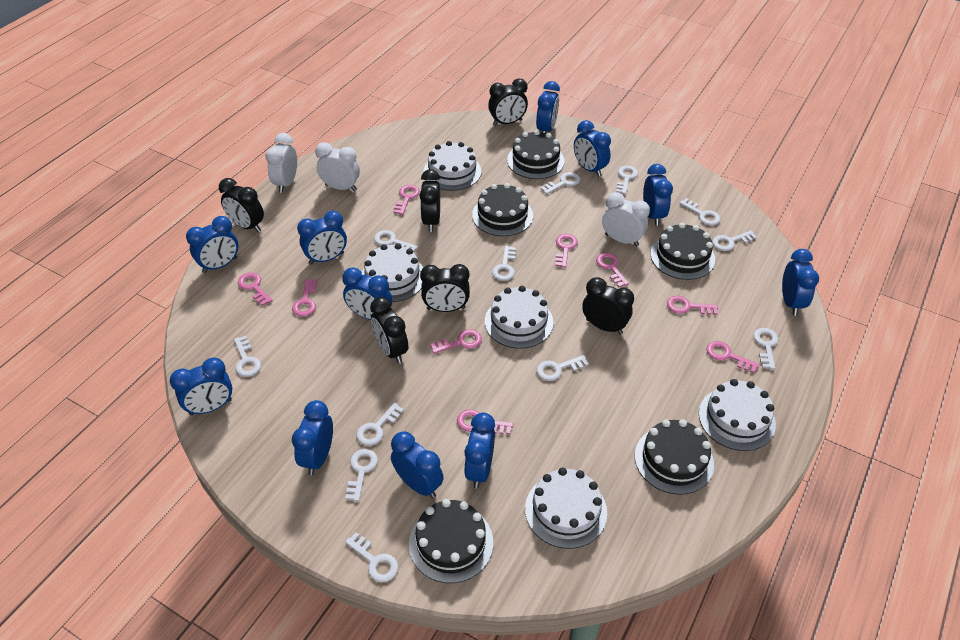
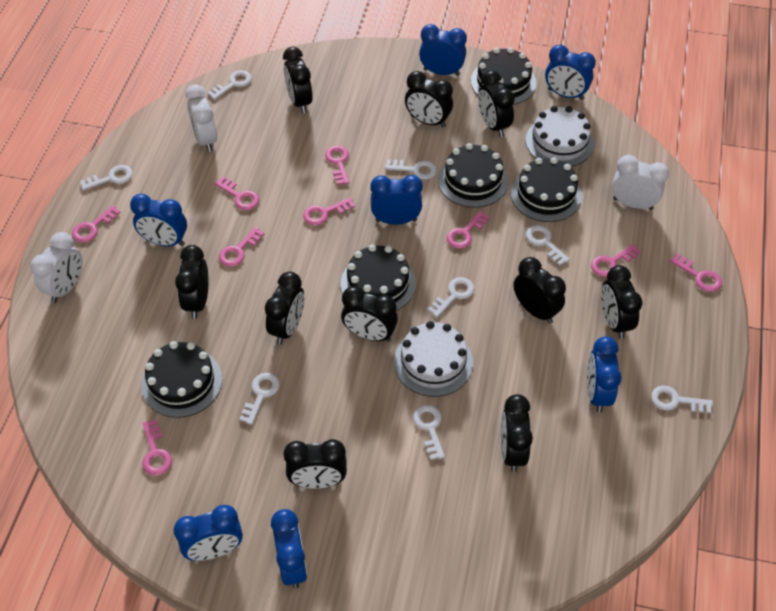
black clock: 6 -> 10
blue clock: 11 -> 7
white cake: 5 -> 2
white key: 12 -> 8

